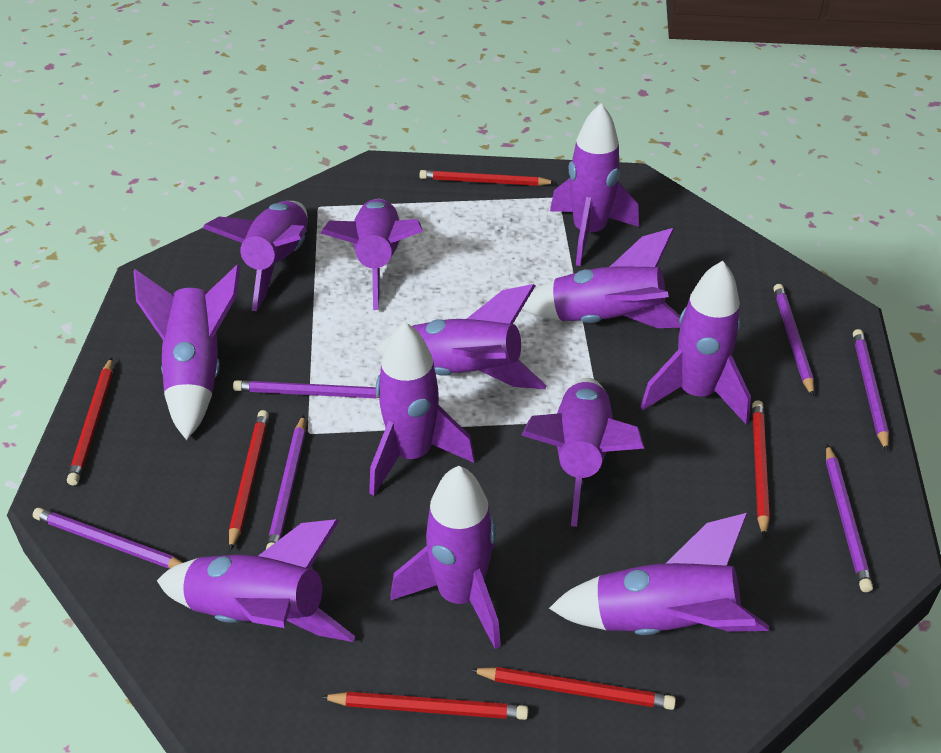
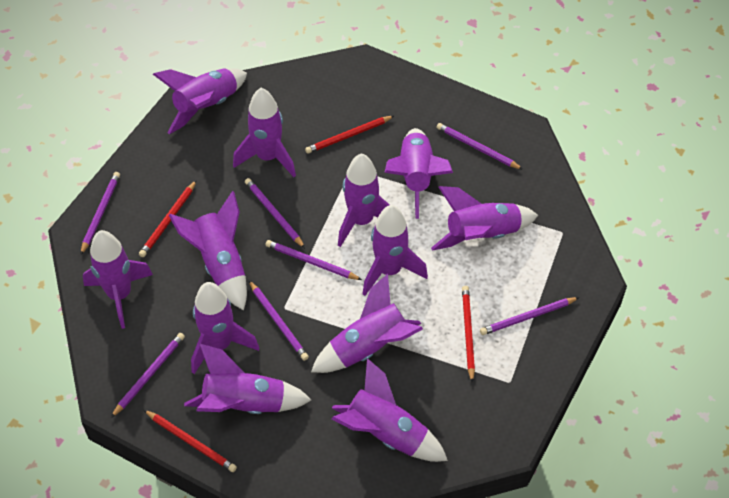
purple pencil: 6 -> 7
red pencil: 6 -> 4

